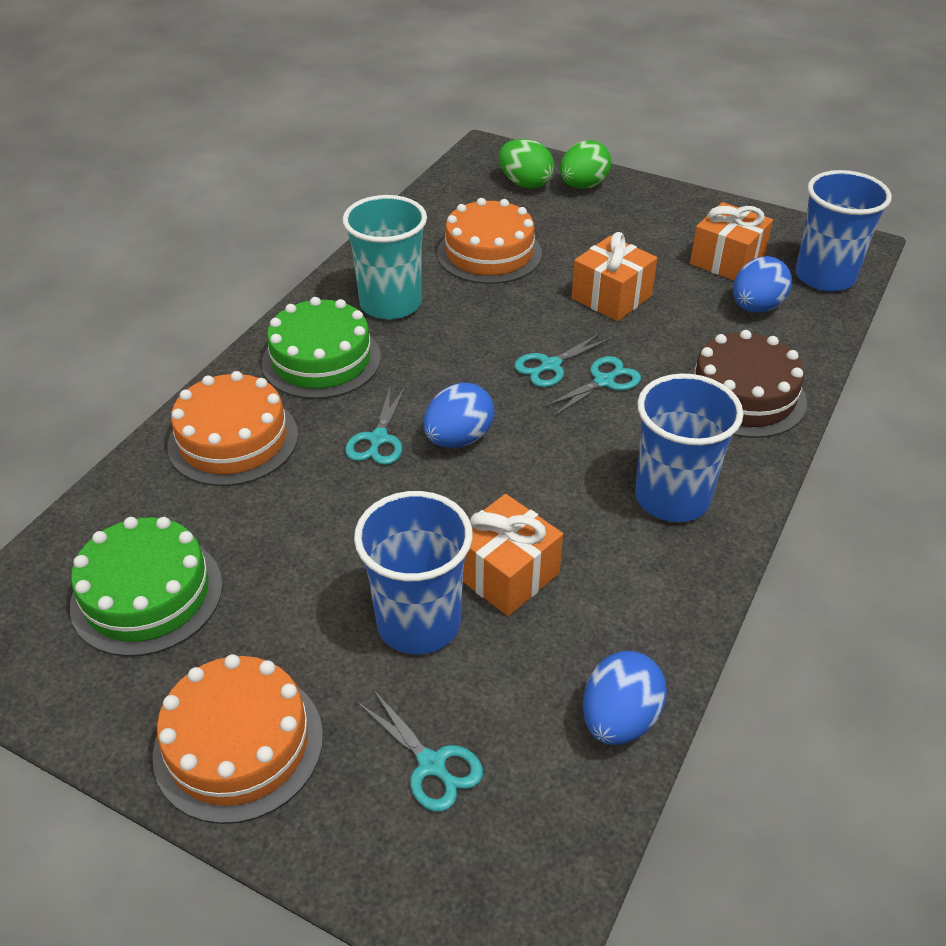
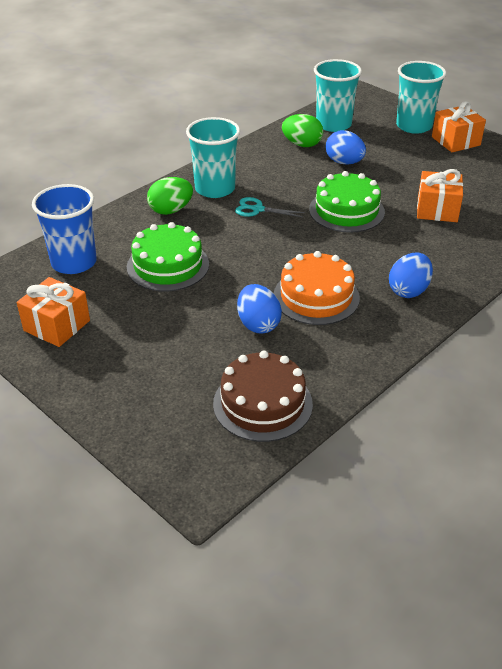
blue cup: 3 -> 1
orange cake: 3 -> 1
turquoise cup: 1 -> 3
turquoise scissors: 4 -> 1

